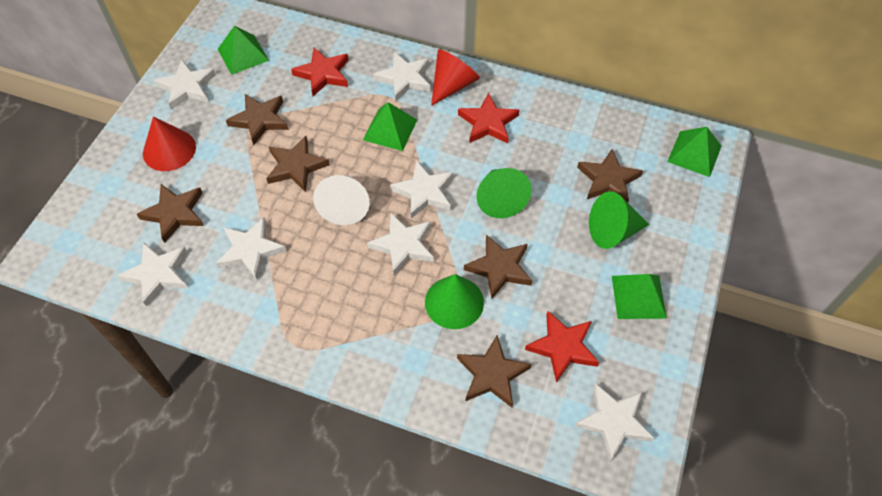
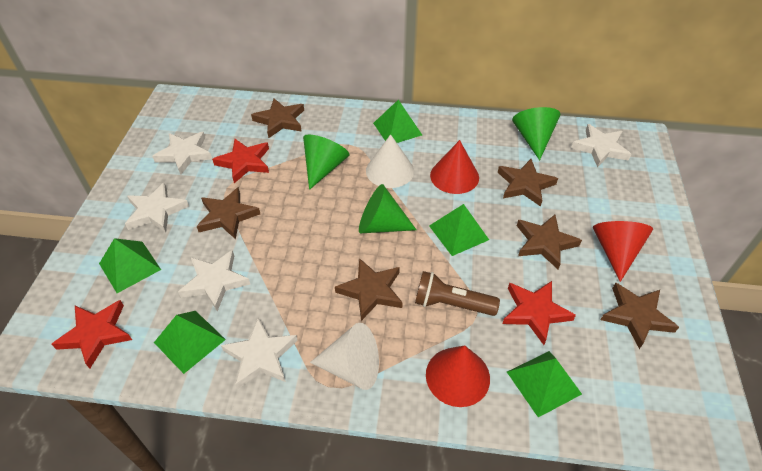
brown flashlight: 0 -> 1
green pyramid: 4 -> 5
red cone: 2 -> 3
white cone: 1 -> 2
white star: 7 -> 5

